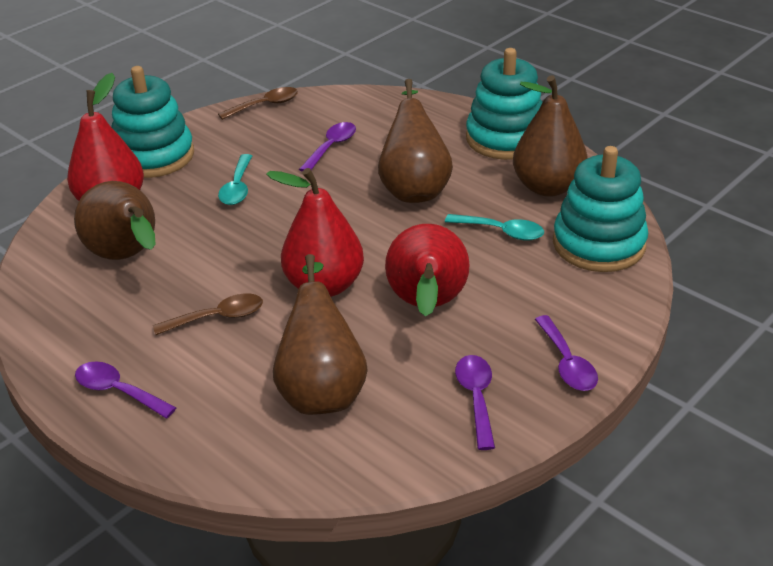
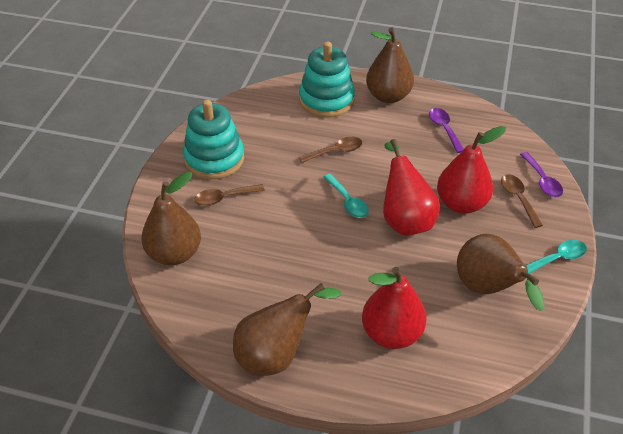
brown spoon: 2 -> 3
purple spoon: 4 -> 2
turquoise stacking toy: 3 -> 2

